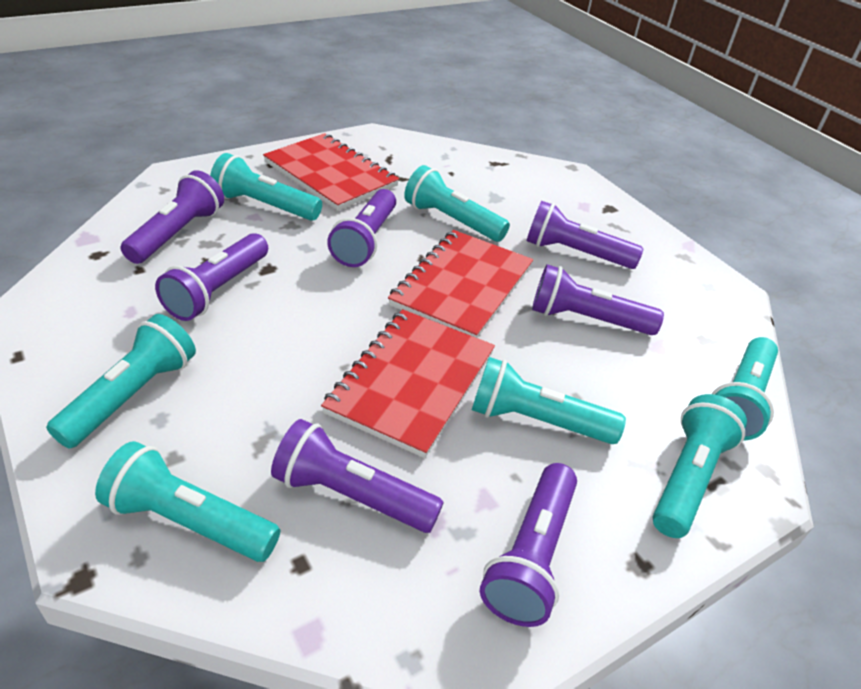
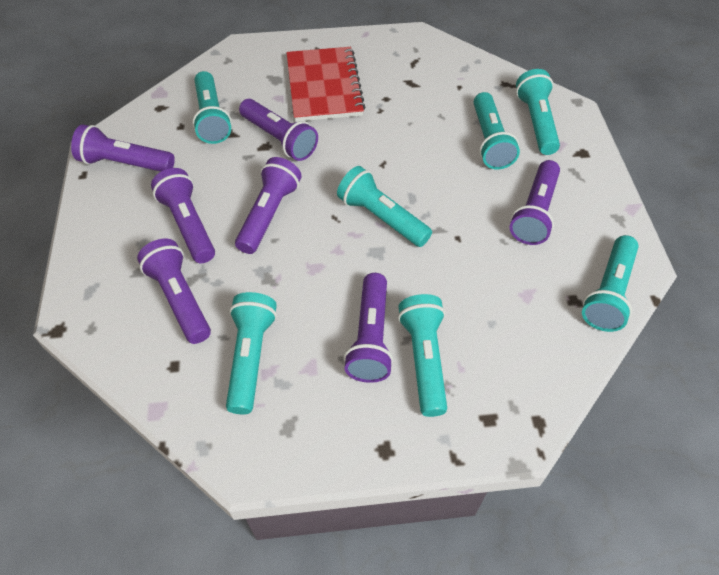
red notebook: 3 -> 1

